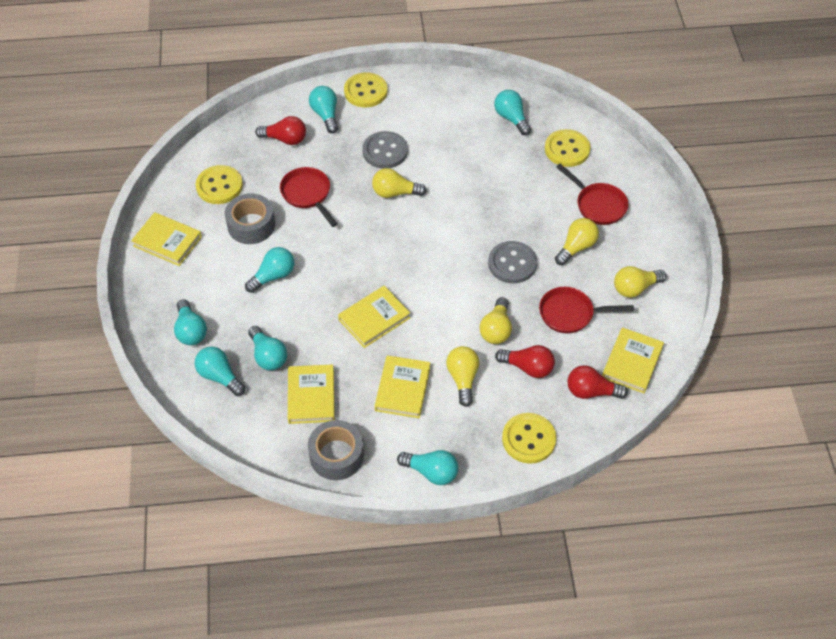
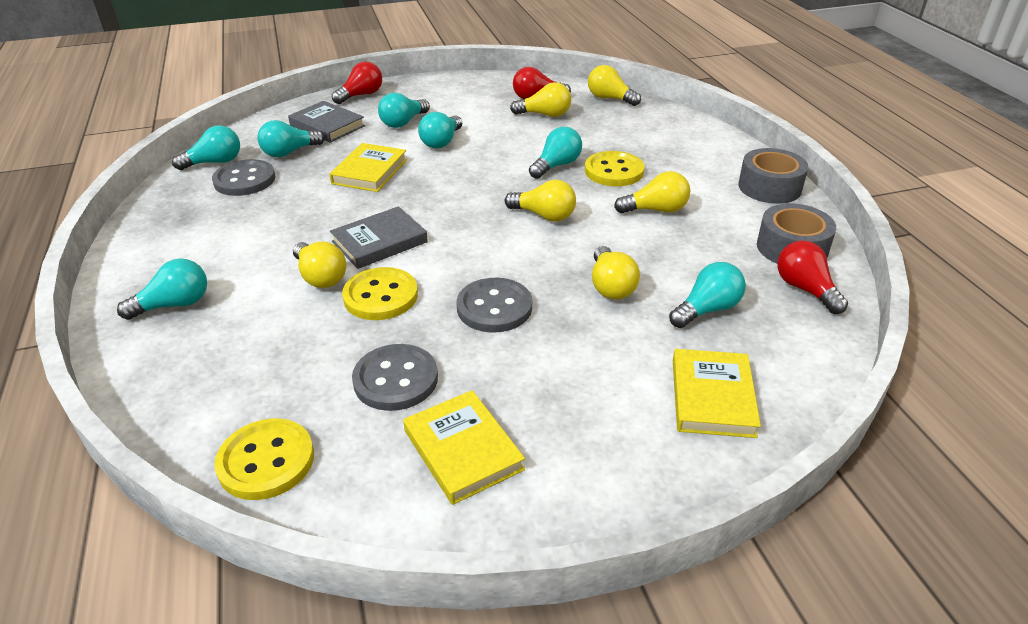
grey book: 0 -> 2
grey button: 2 -> 3
red pan: 3 -> 0
yellow book: 5 -> 3
yellow button: 4 -> 3
yellow light bulb: 5 -> 6

